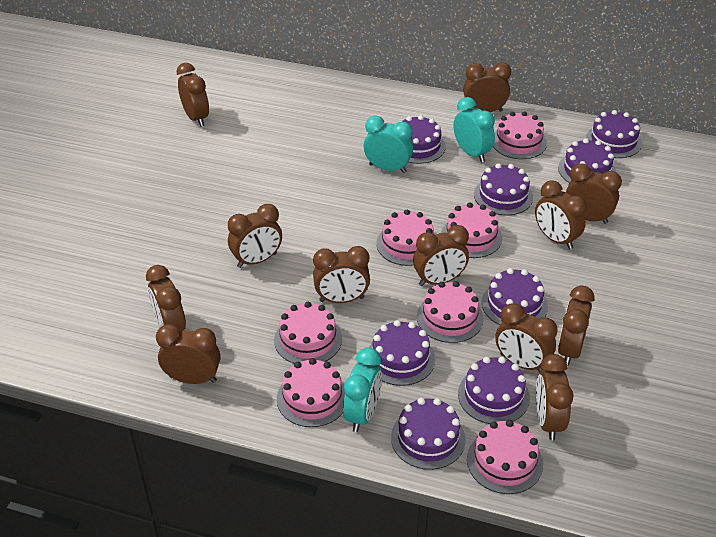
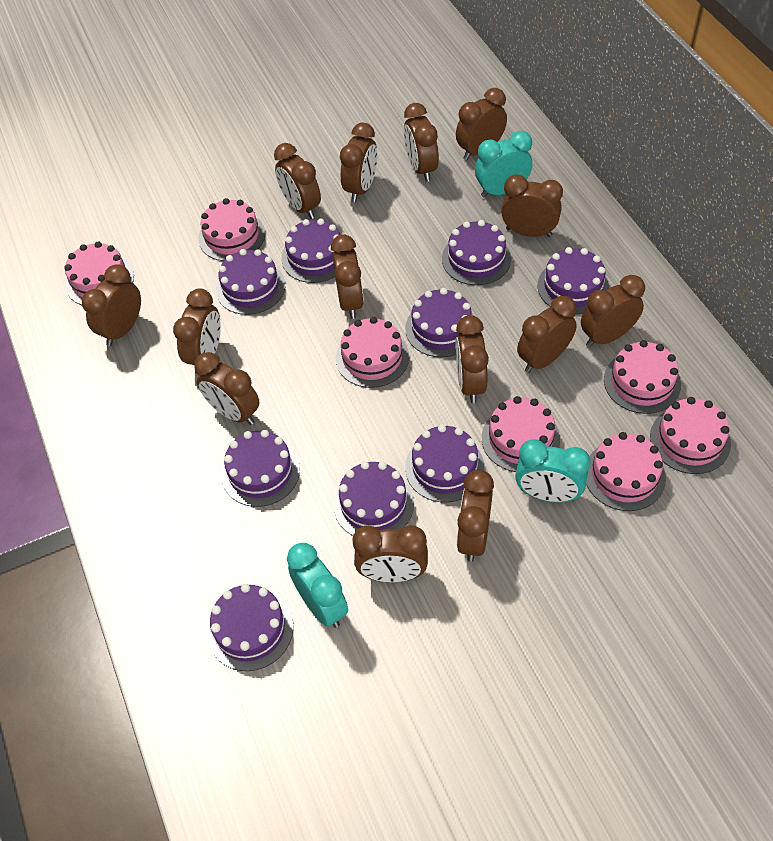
brown clock: 12 -> 14
purple cake: 8 -> 9

